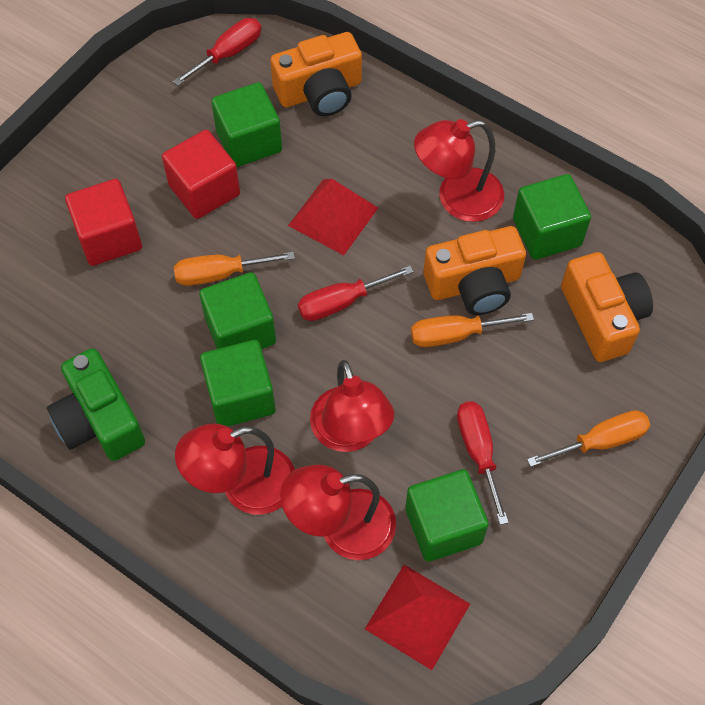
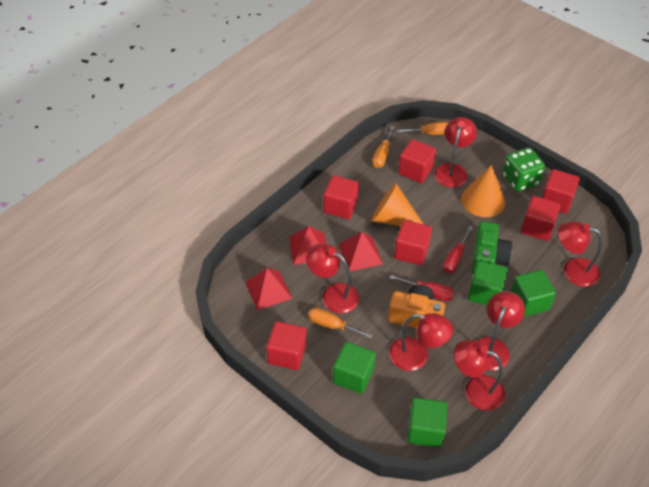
green cube: 5 -> 4
green dice: 0 -> 1
orange camera: 3 -> 1
orange cone: 0 -> 2
red cube: 2 -> 6
red lamp: 4 -> 6
red pyramid: 2 -> 3
red screwdriver: 3 -> 2

